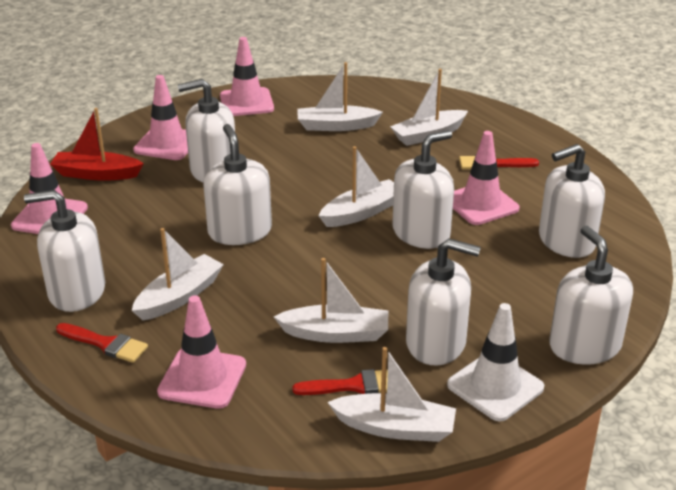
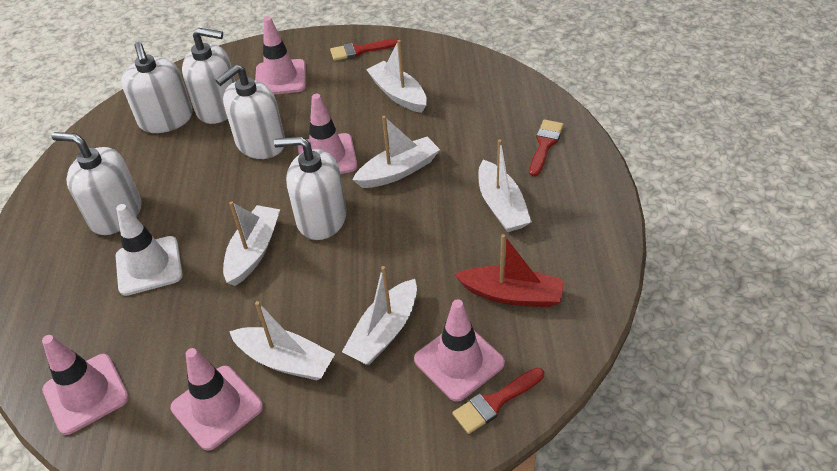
white soap dispenser: 7 -> 5

